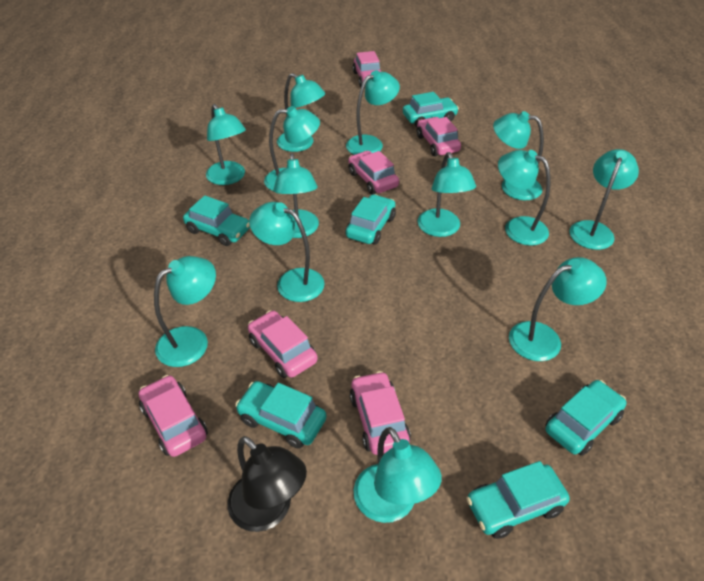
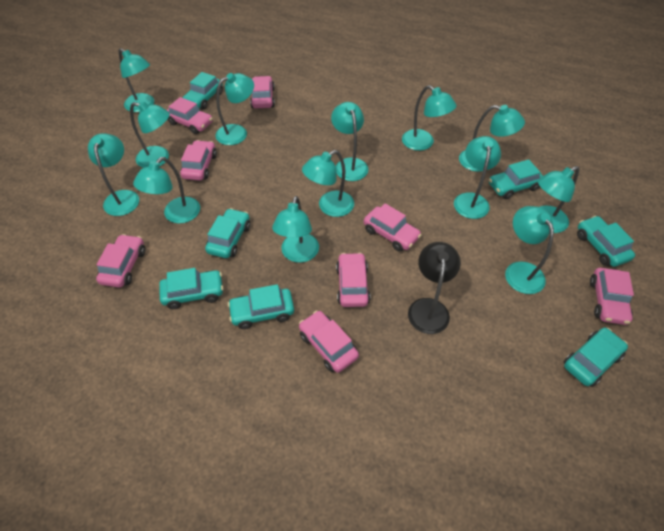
pink car: 6 -> 8
turquoise car: 6 -> 7

